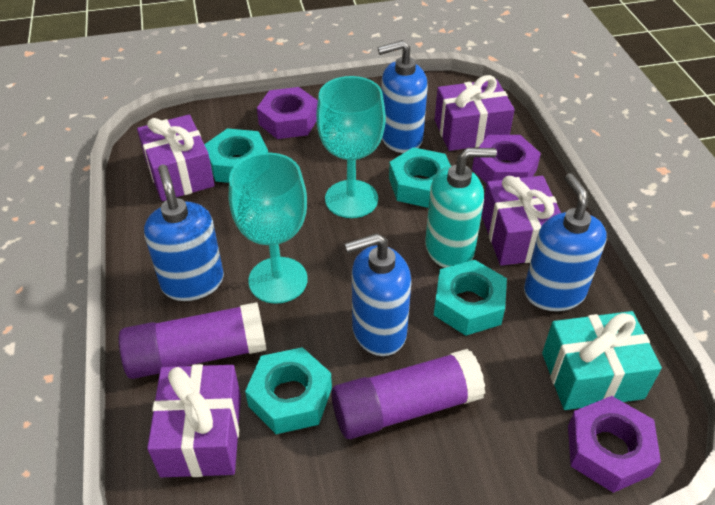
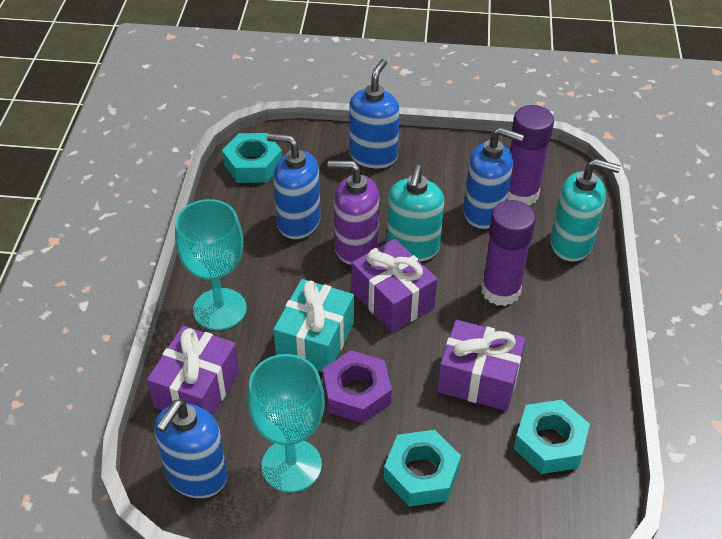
purple gift: 4 -> 3
purple nut: 3 -> 1
purple soap dispenser: 0 -> 1
turquoise nut: 4 -> 3
turquoise soap dispenser: 1 -> 2

